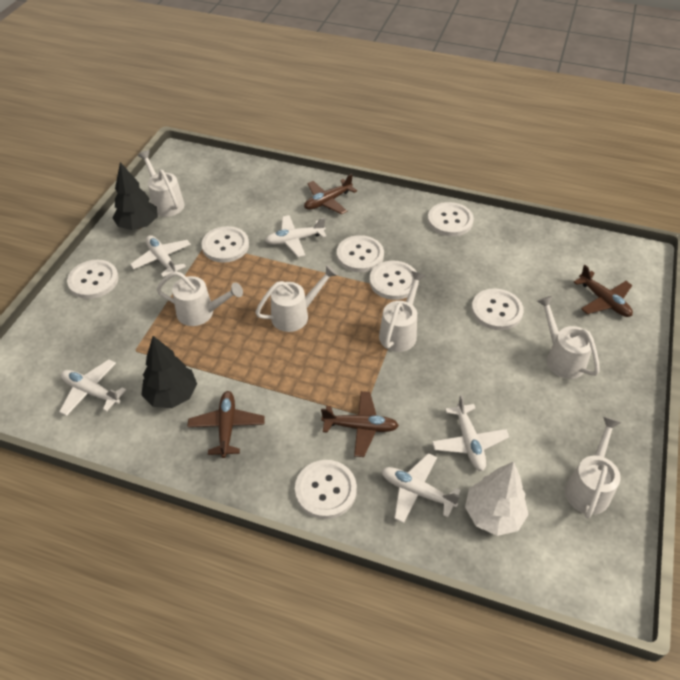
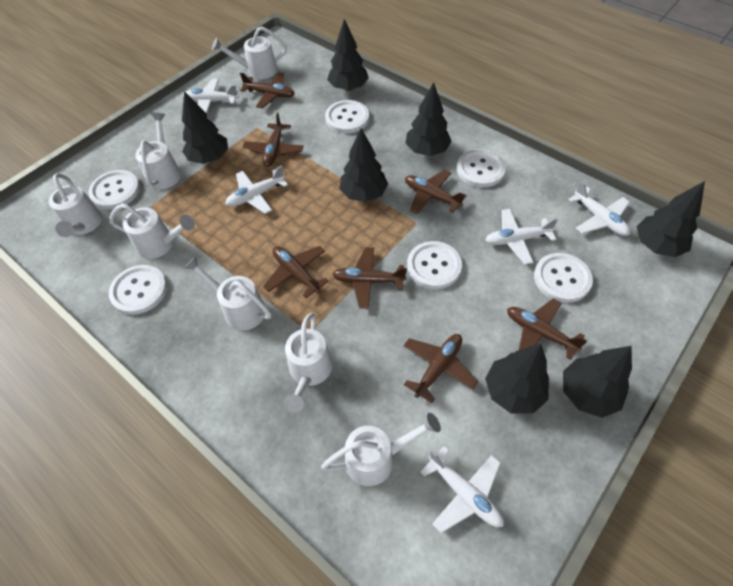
black tree: 2 -> 7
brown plane: 4 -> 7
white button: 7 -> 6
white tree: 1 -> 0
white watering can: 6 -> 7

